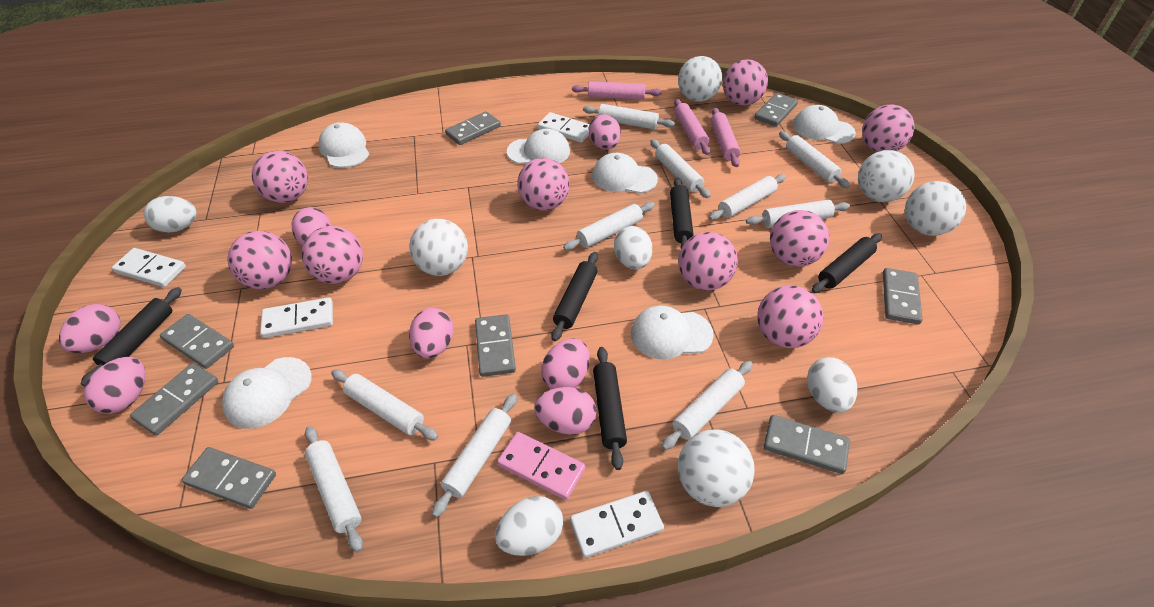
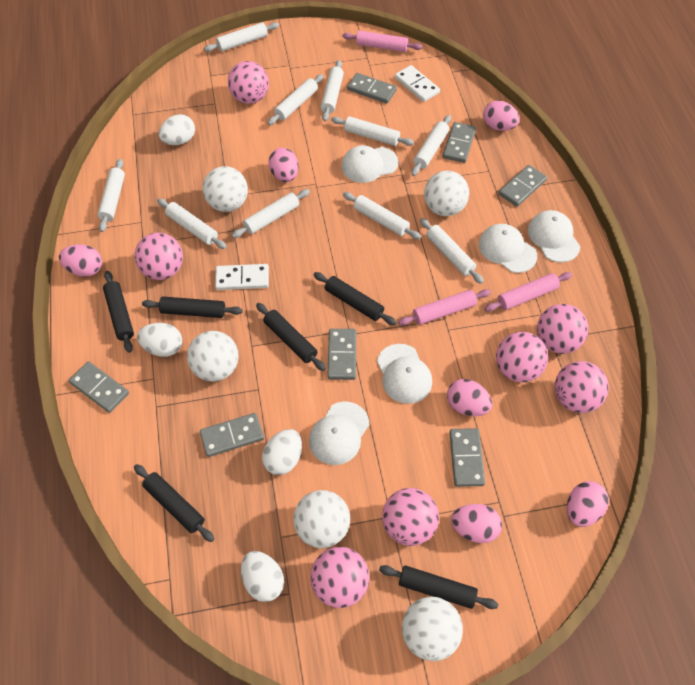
black rolling pin: 5 -> 6
grey domino: 8 -> 7
pink ball: 9 -> 7
pink domino: 1 -> 0
pink egg: 7 -> 6
white cap: 6 -> 5
white domino: 4 -> 2

